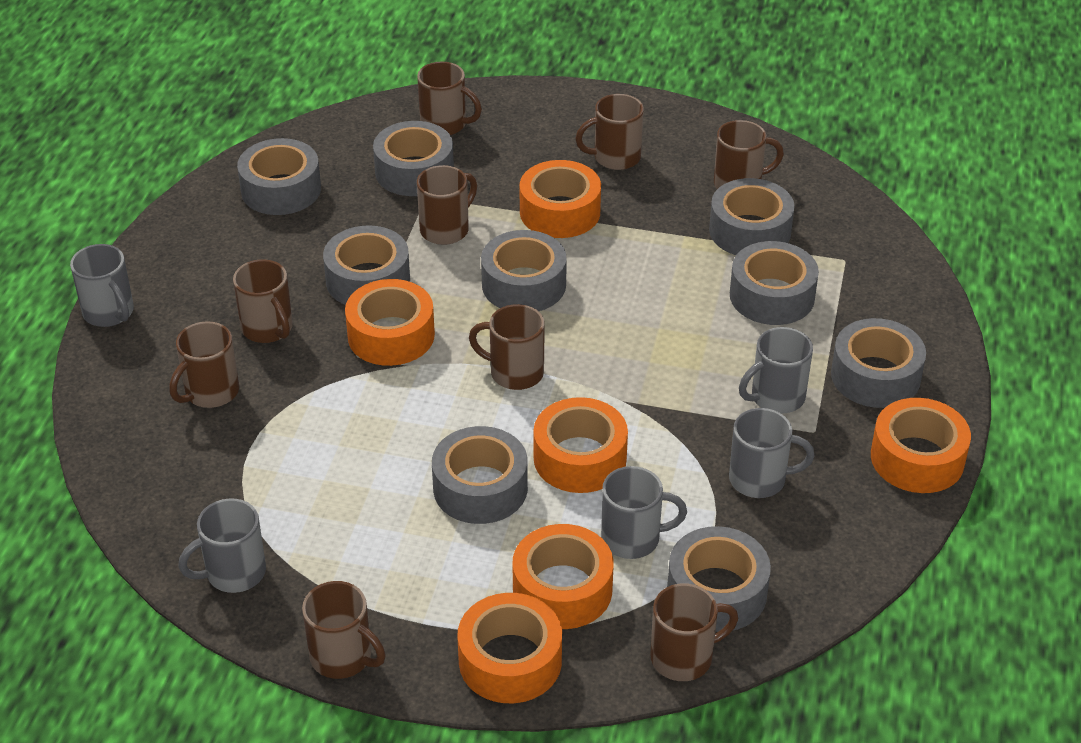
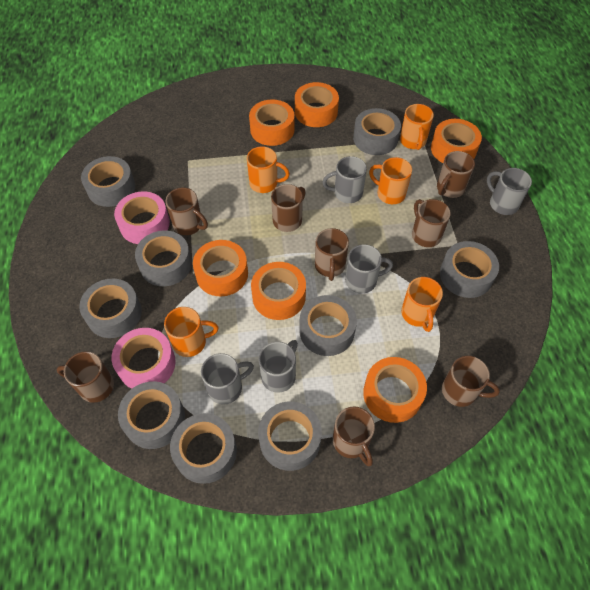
brown mug: 9 -> 8
orange mug: 0 -> 5
pink tape: 0 -> 2

